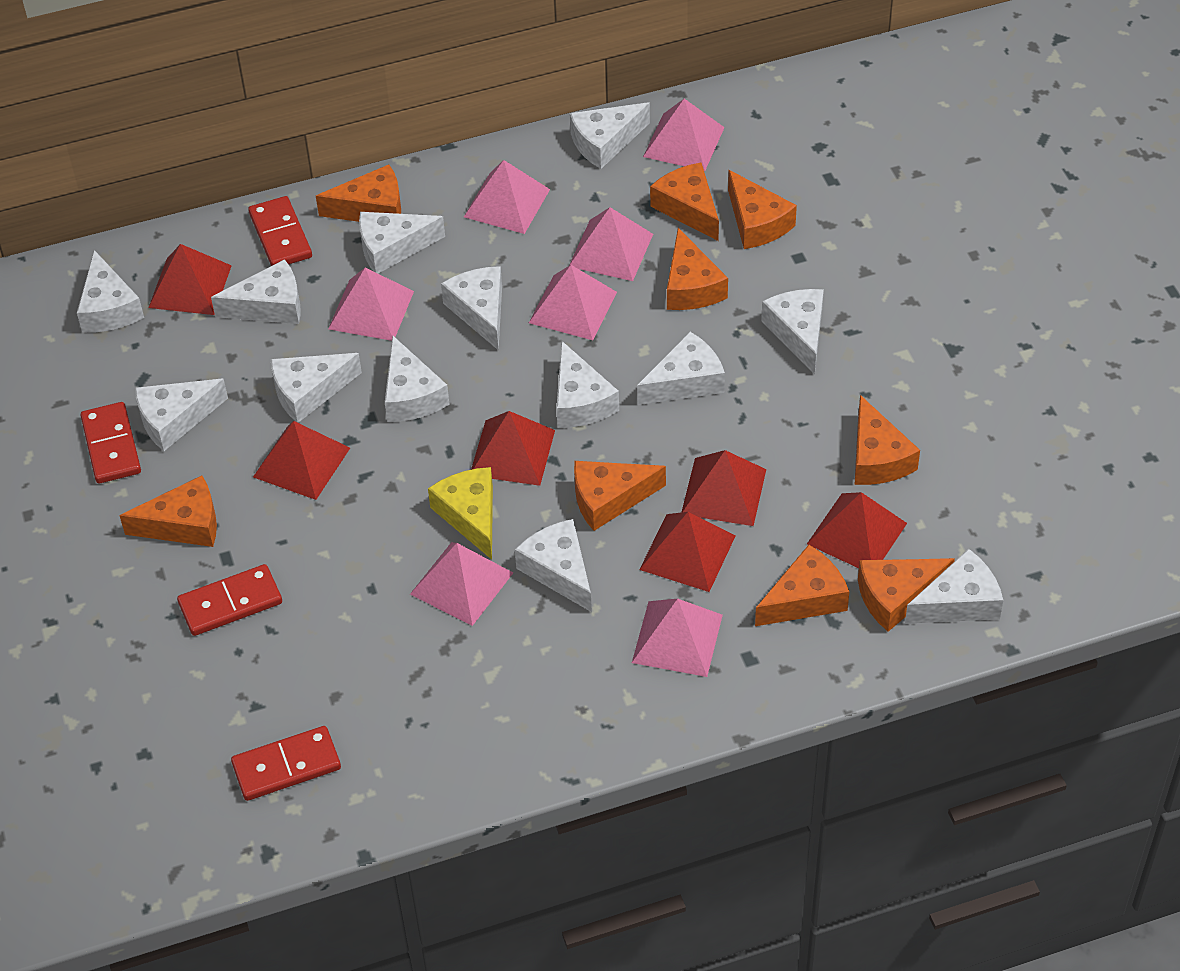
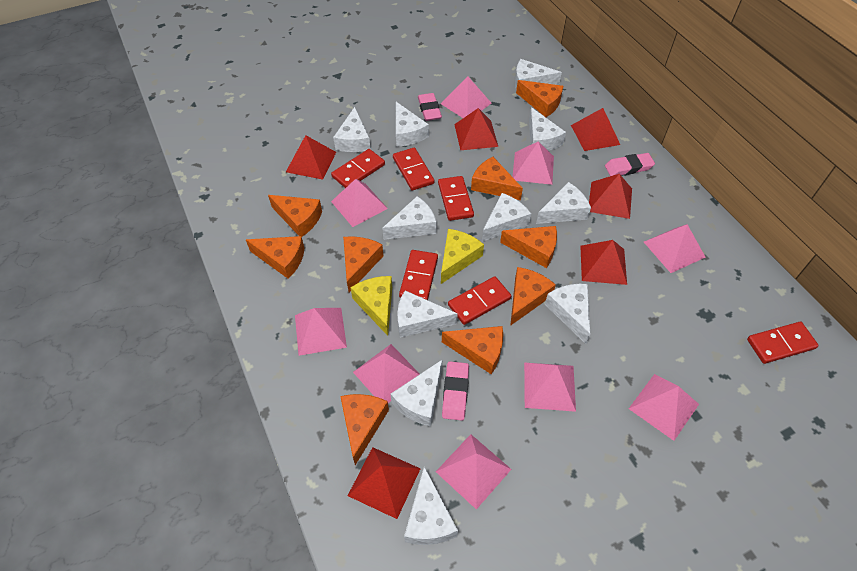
pink eraser: 0 -> 3
pink pyramid: 7 -> 9
red domino: 4 -> 6
white cheese: 13 -> 11
yellow cheese: 1 -> 2

